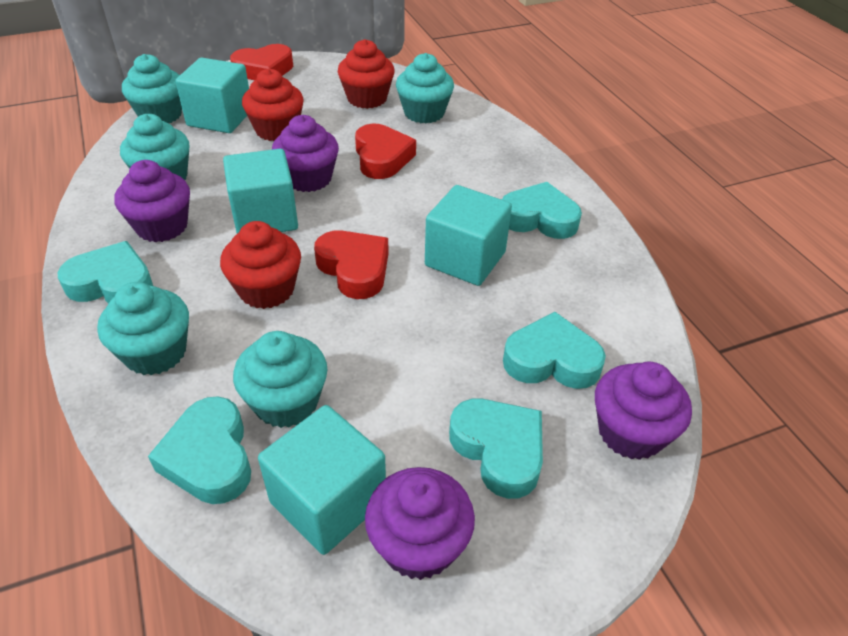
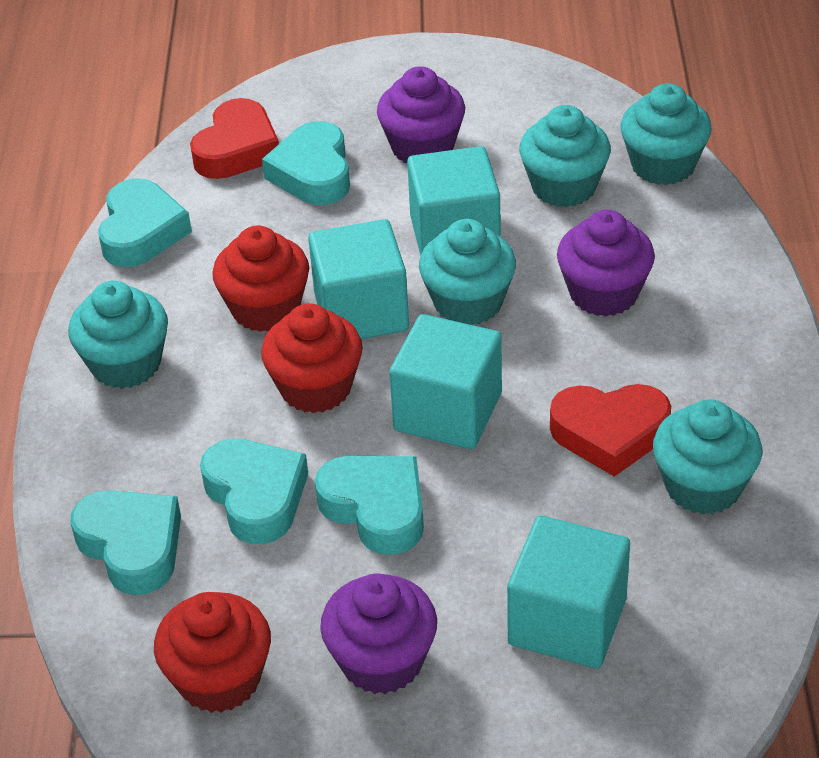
purple cupcake: 4 -> 3
red heart: 3 -> 2

